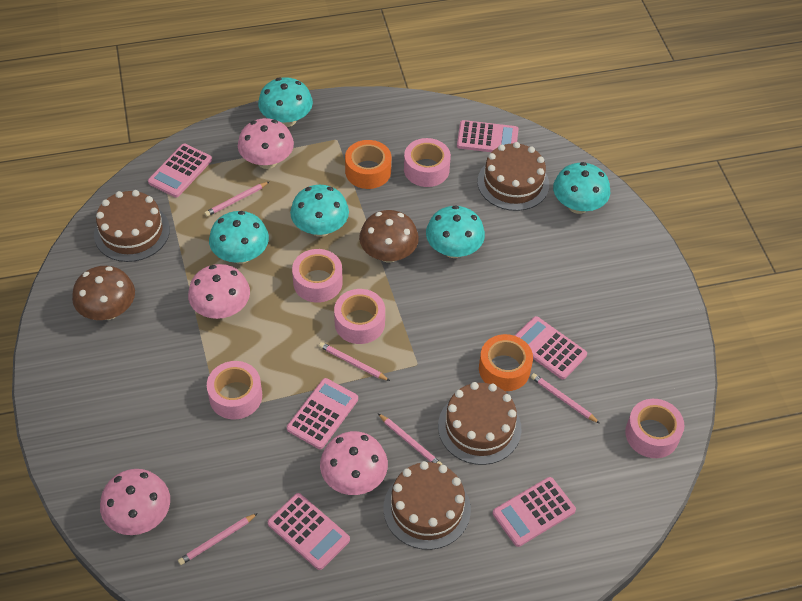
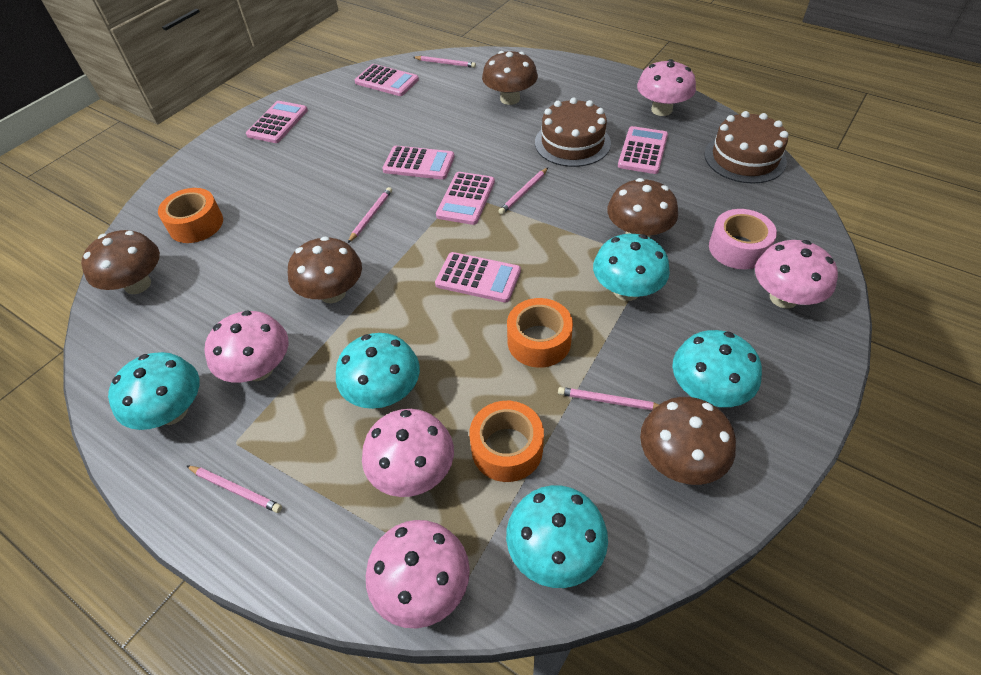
brown cake: 4 -> 2
brown mushroom: 2 -> 5
orange tape: 2 -> 3
pink mushroom: 4 -> 5
pink tape: 5 -> 1

